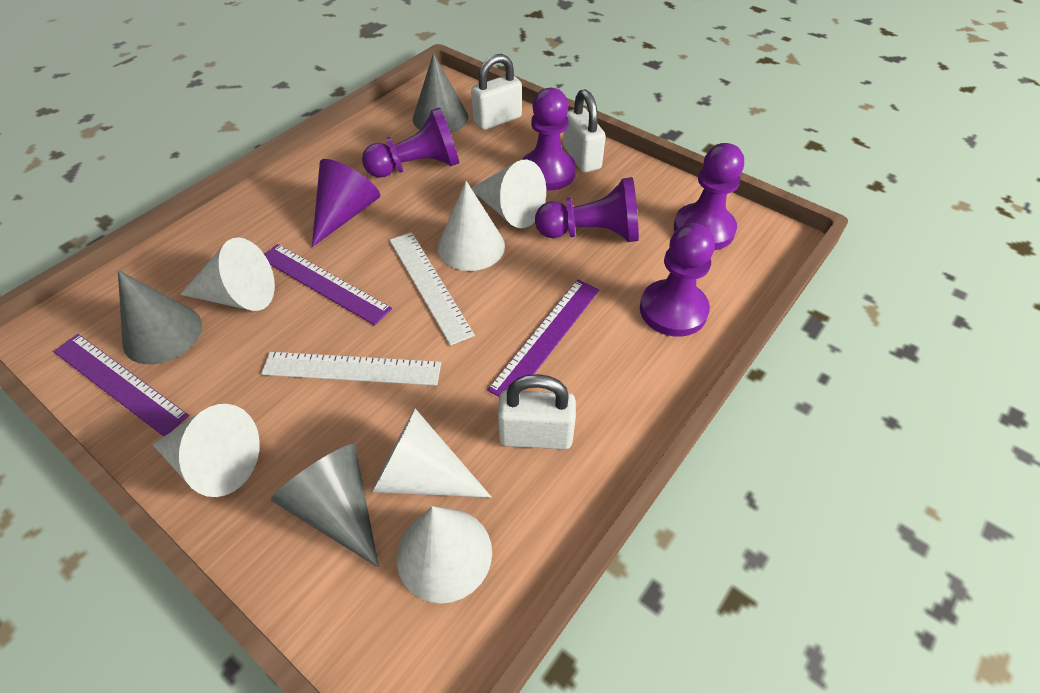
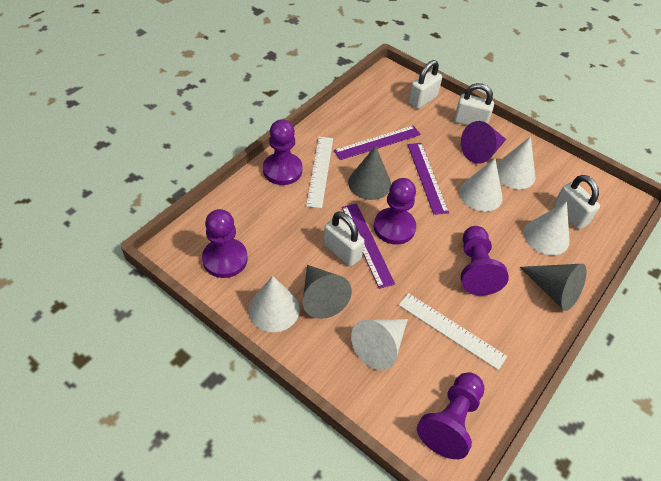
white cone: 6 -> 5
white padlock: 3 -> 4

